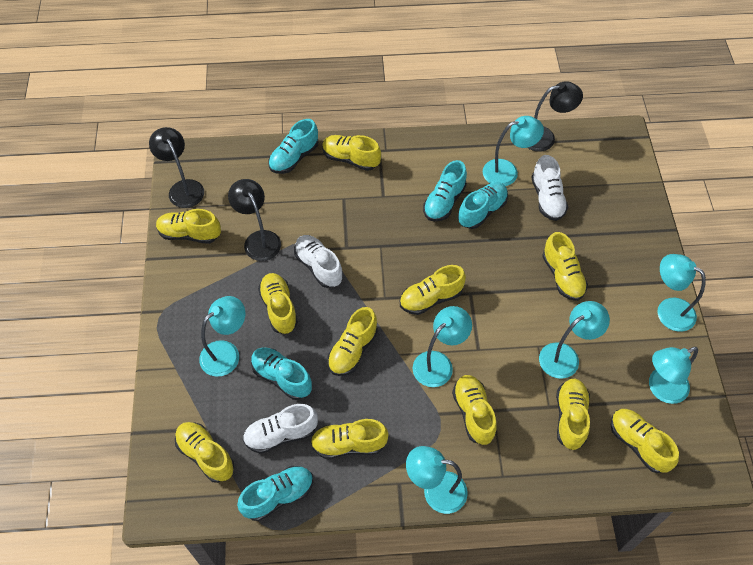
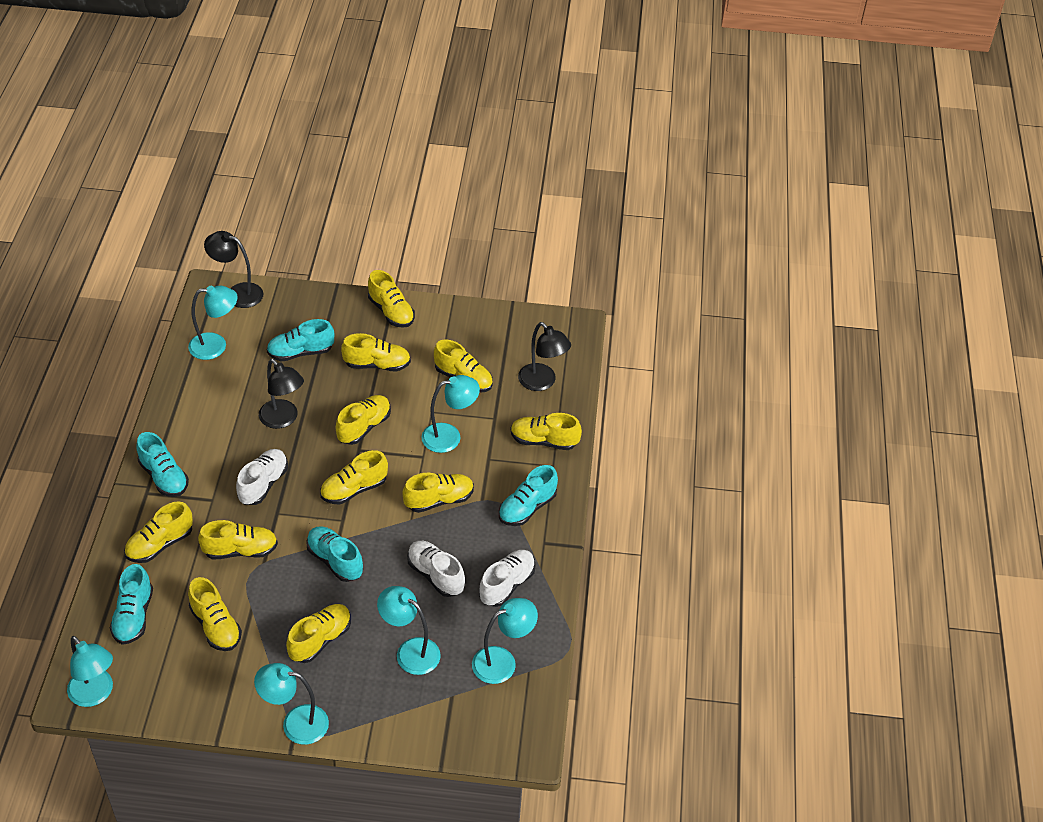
turquoise lamp: 7 -> 6

